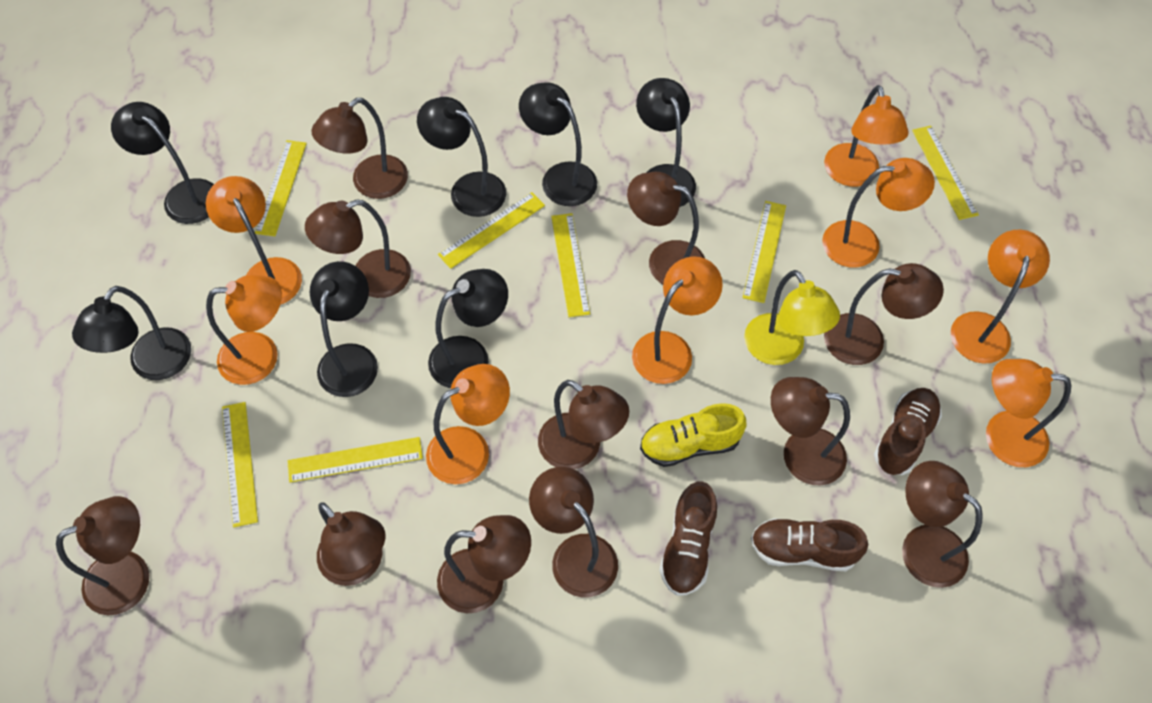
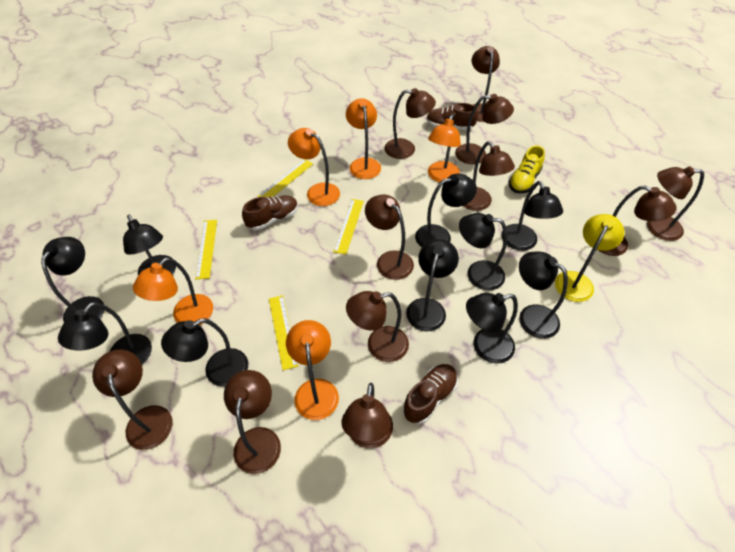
black lamp: 7 -> 10
orange lamp: 8 -> 5
yellow ruler: 7 -> 4

